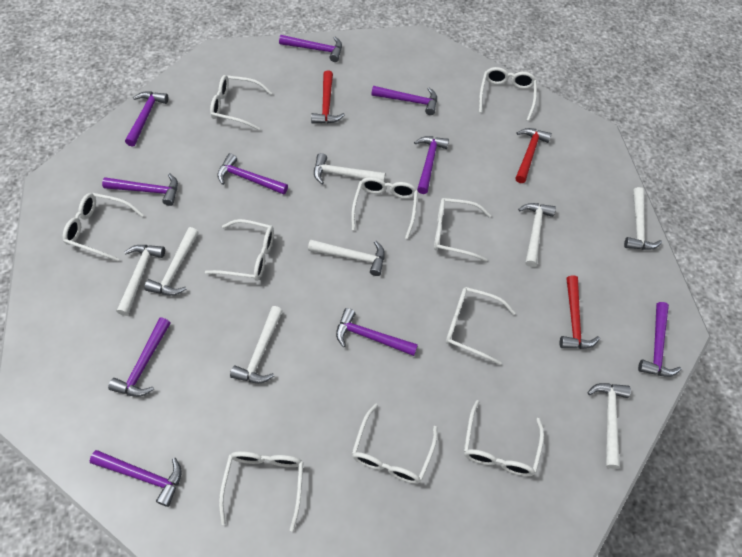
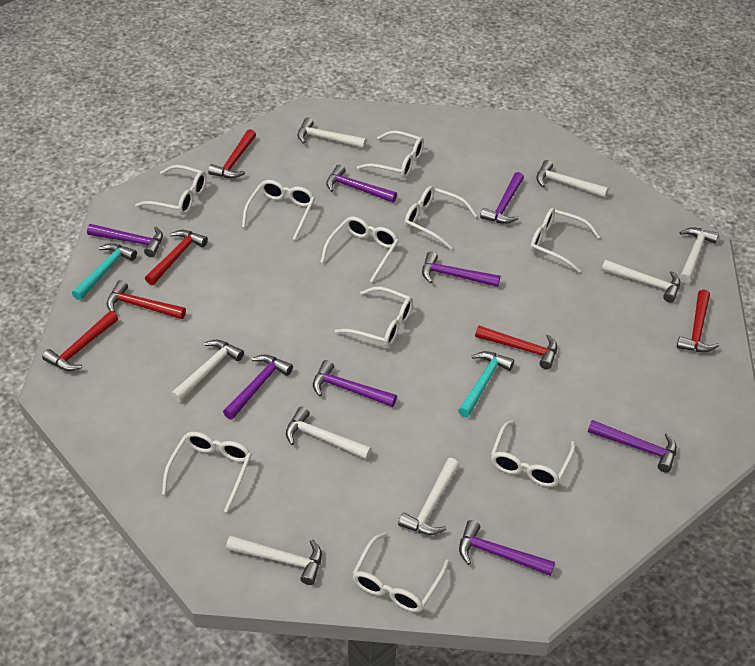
purple hammer: 10 -> 8
red hammer: 3 -> 6
turquoise hammer: 0 -> 2

